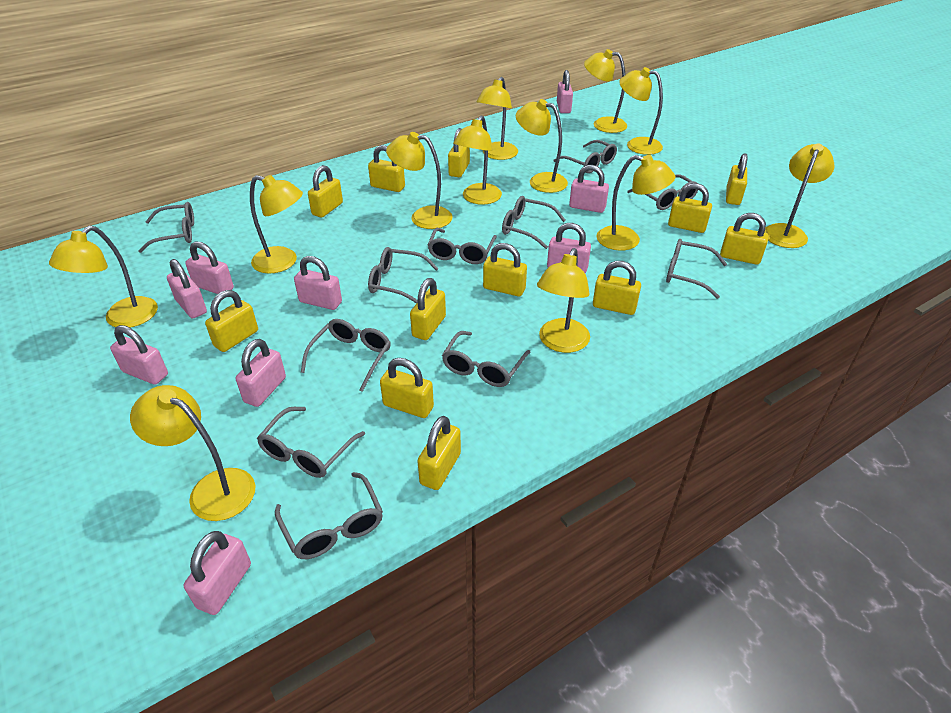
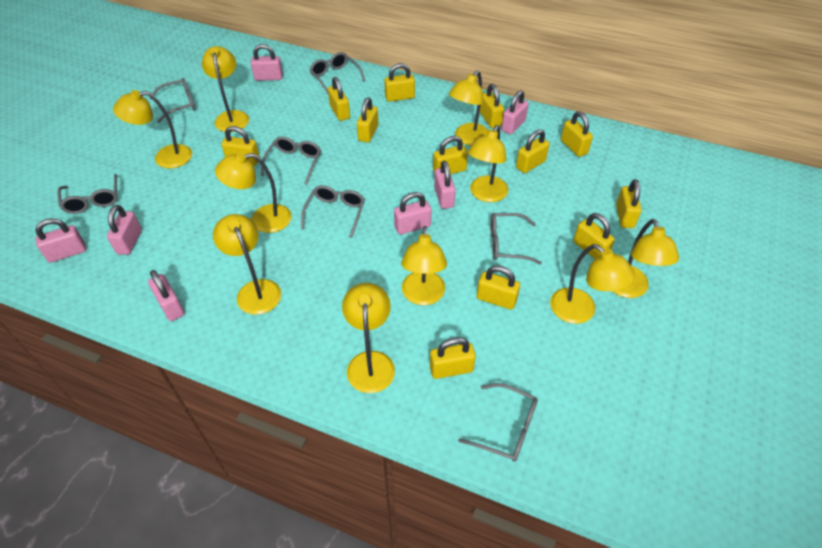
grey glasses: 11 -> 7
pink padlock: 9 -> 7
yellow lamp: 12 -> 10

